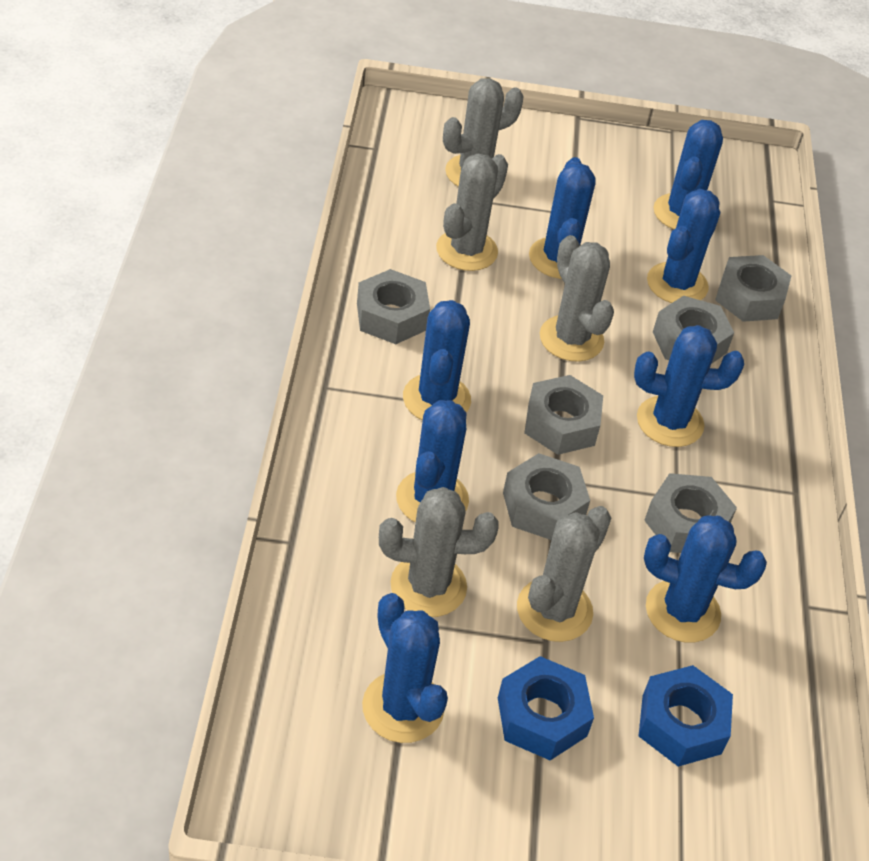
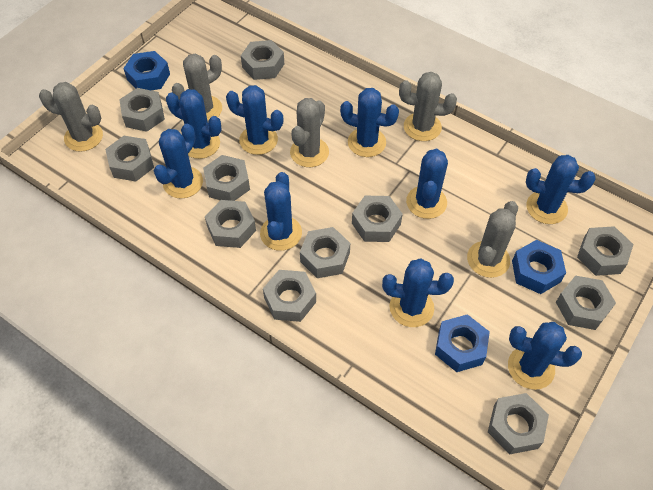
blue cactus: 8 -> 9
blue nut: 2 -> 3
grey nut: 6 -> 11

